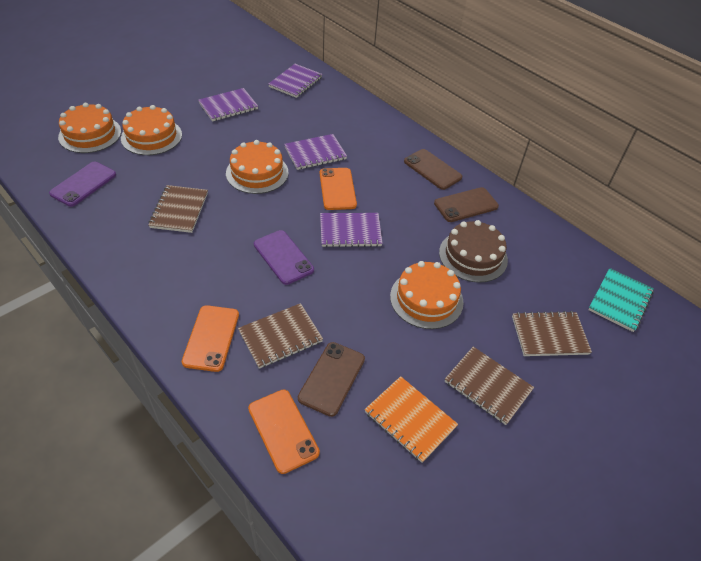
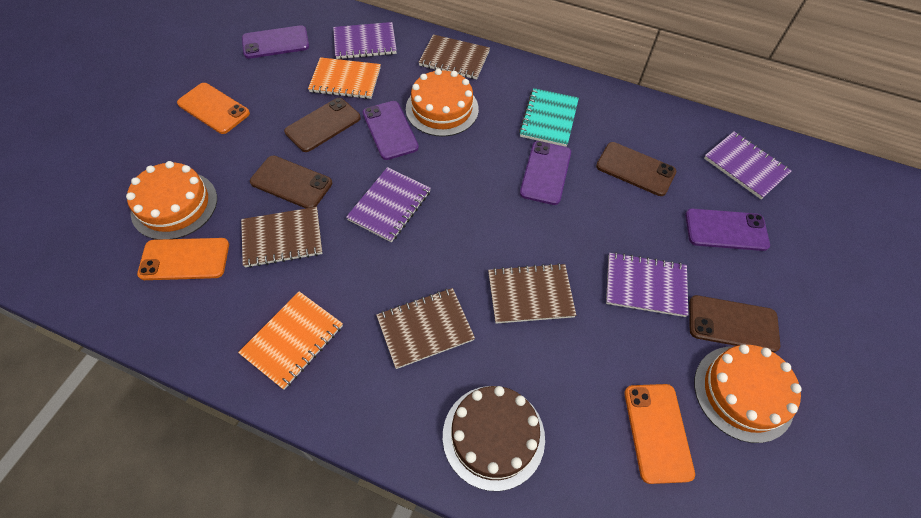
brown phone: 3 -> 4
orange cake: 4 -> 3
orange notebook: 1 -> 2
purple phone: 2 -> 4

